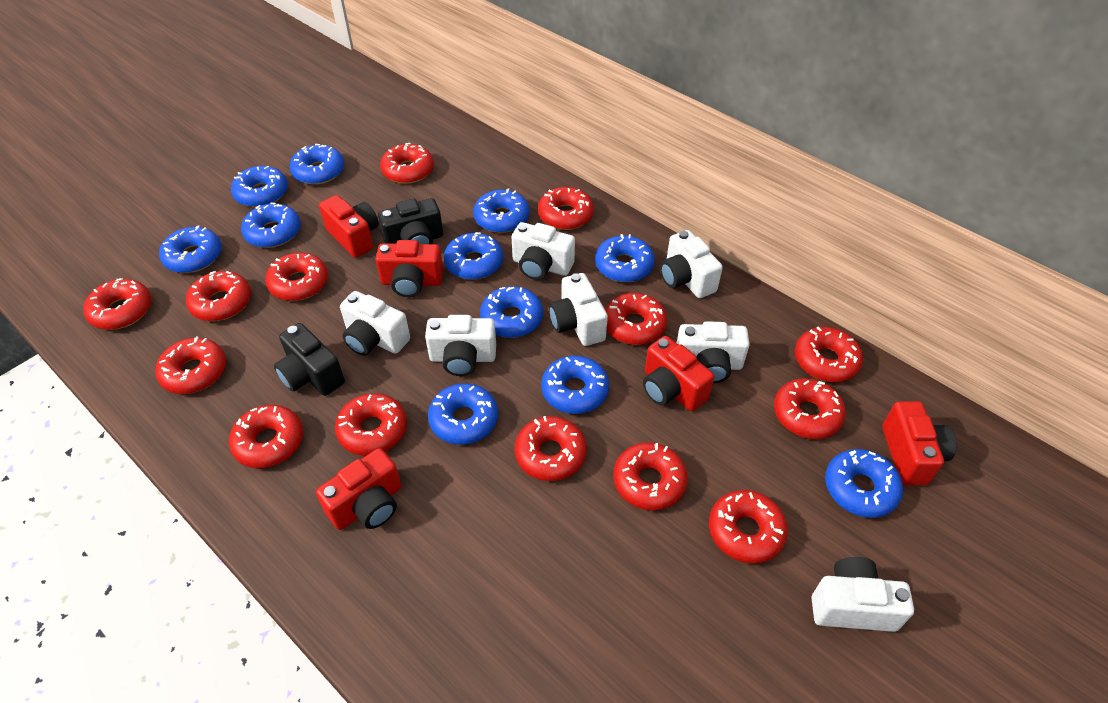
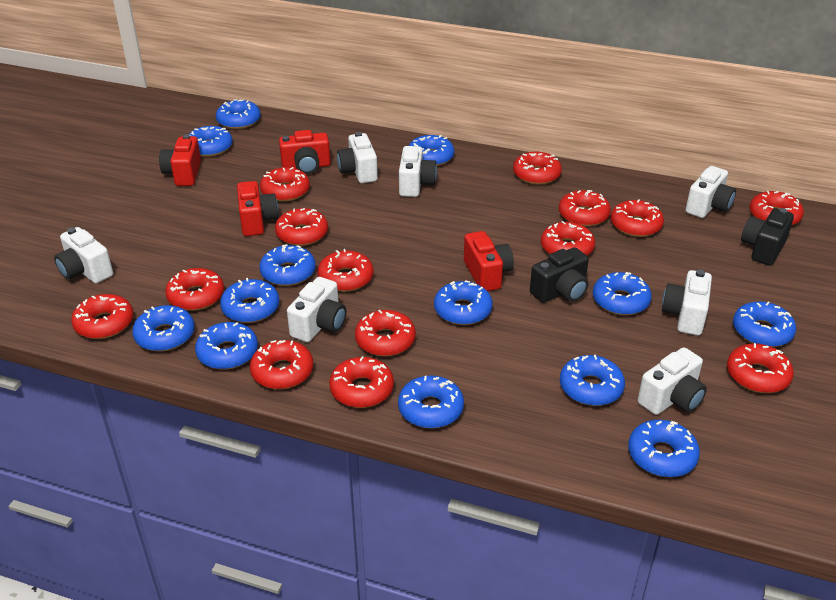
blue donut: 11 -> 13
red camera: 5 -> 4

